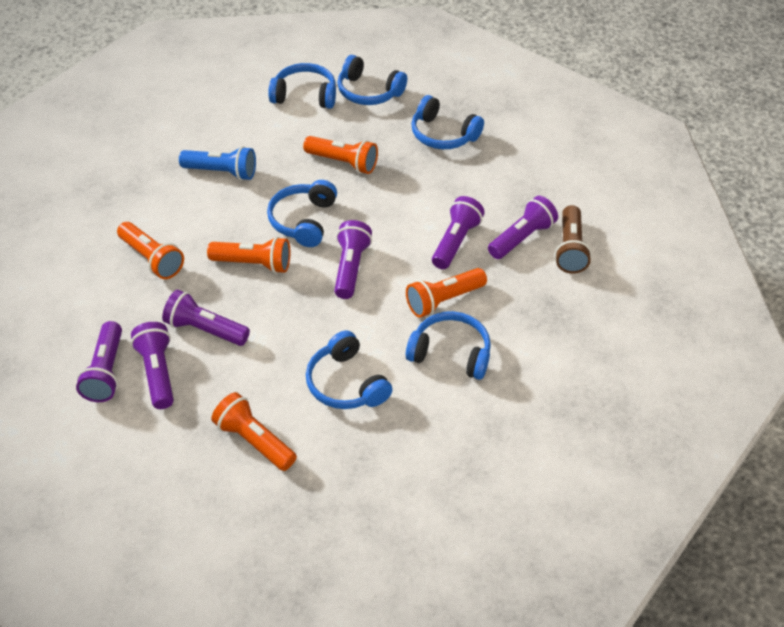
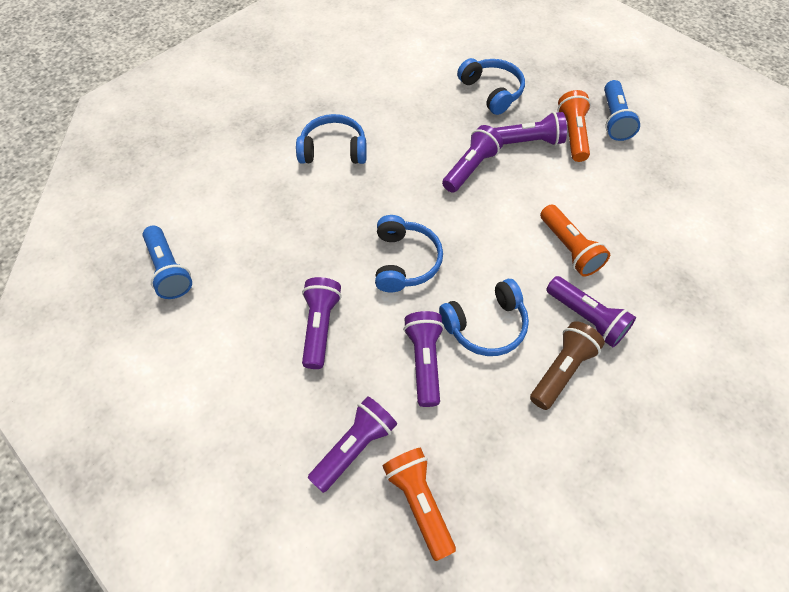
blue flashlight: 1 -> 2
blue headphones: 6 -> 4
orange flashlight: 5 -> 3

